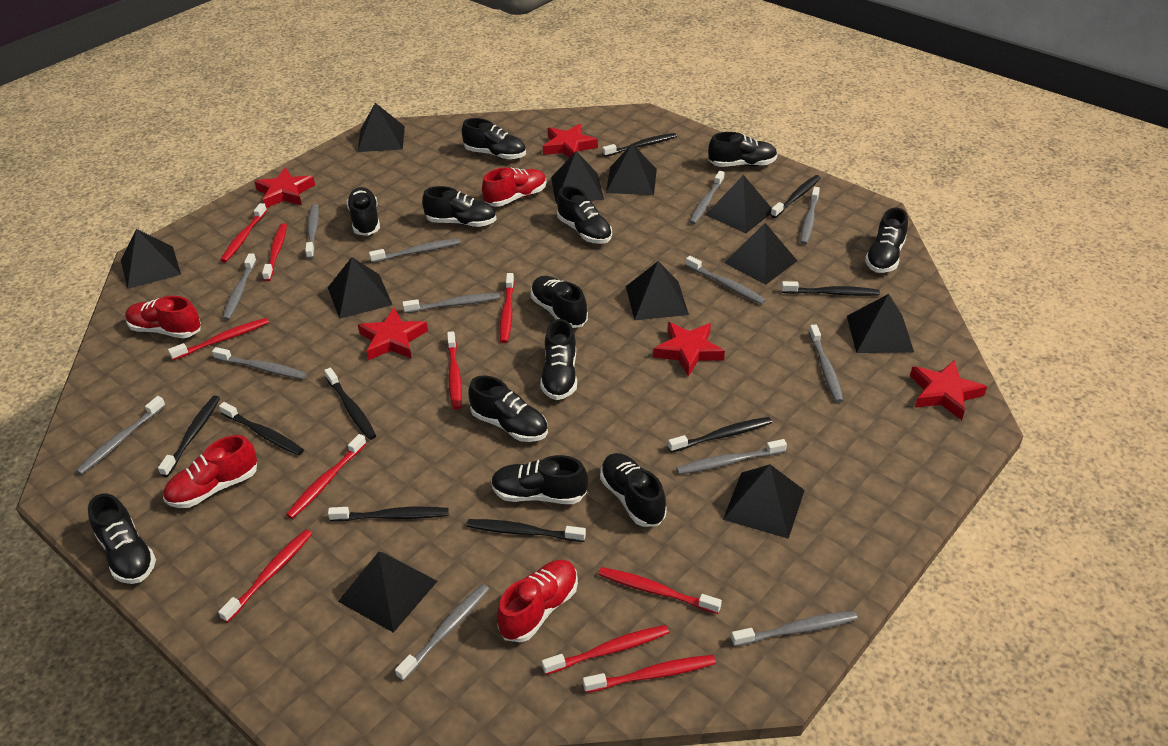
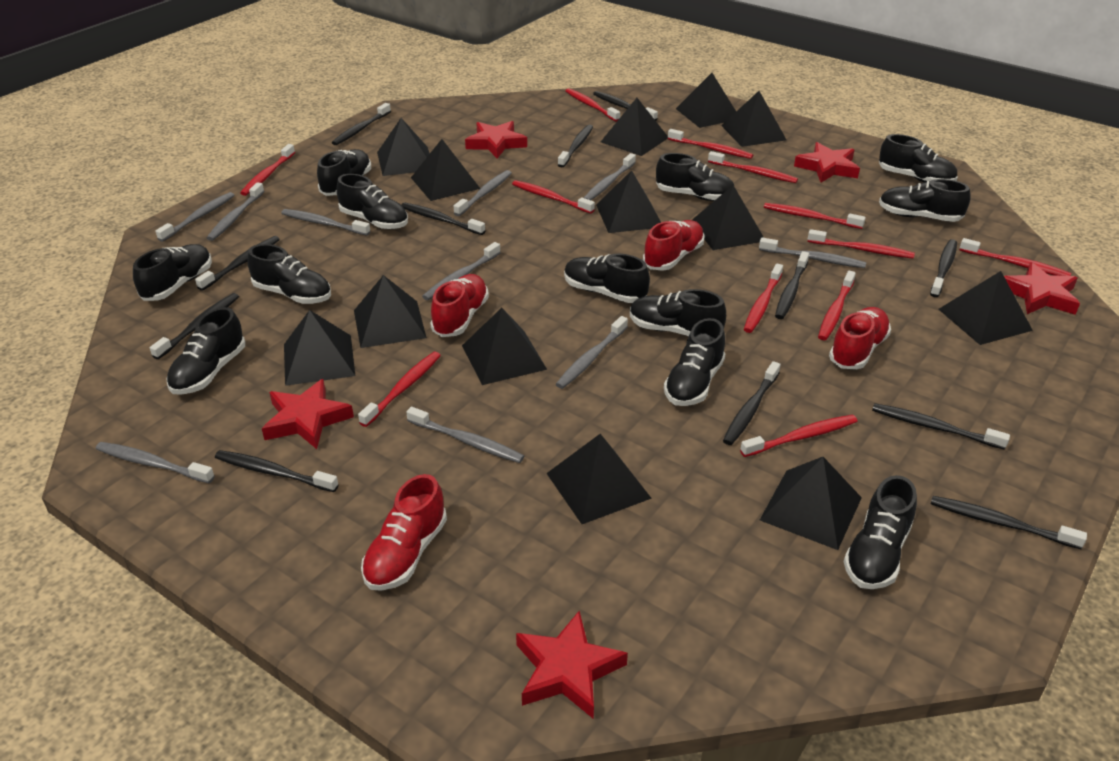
black pyramid: 11 -> 13
black toothbrush: 9 -> 12
grey toothbrush: 13 -> 10
red toothbrush: 10 -> 12

